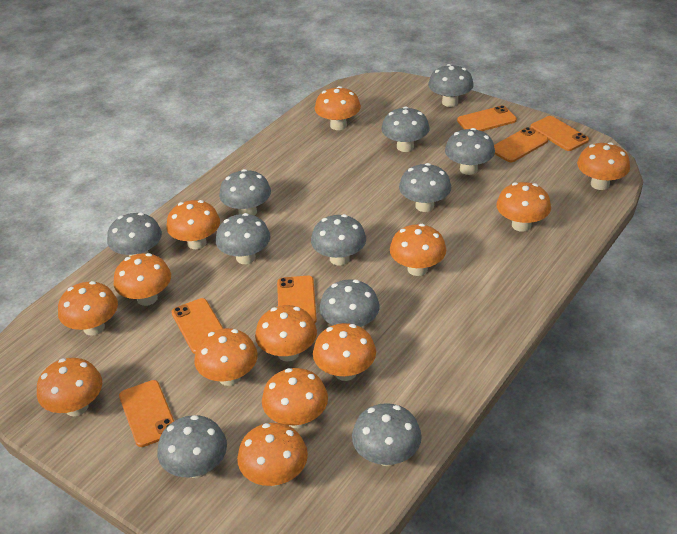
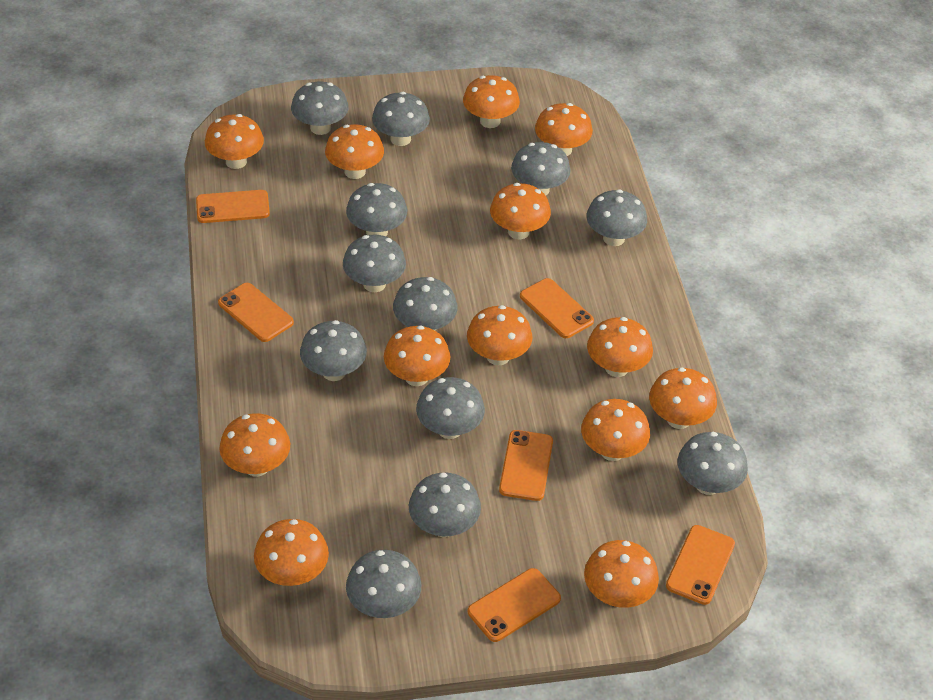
grey mushroom: 11 -> 12

